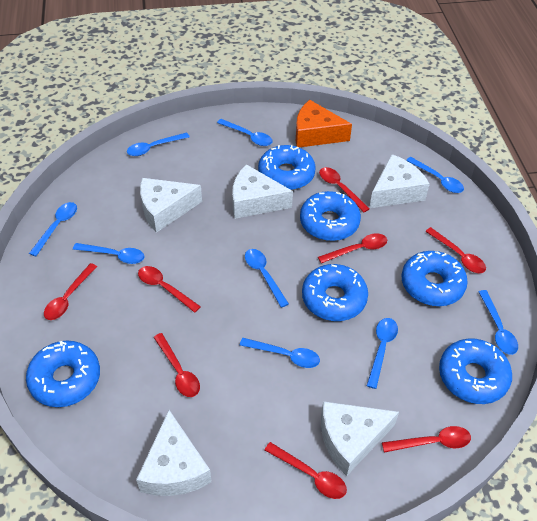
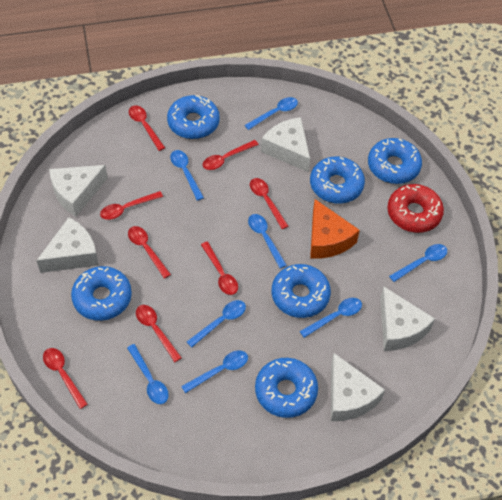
blue spoon: 9 -> 8
red donut: 0 -> 1

